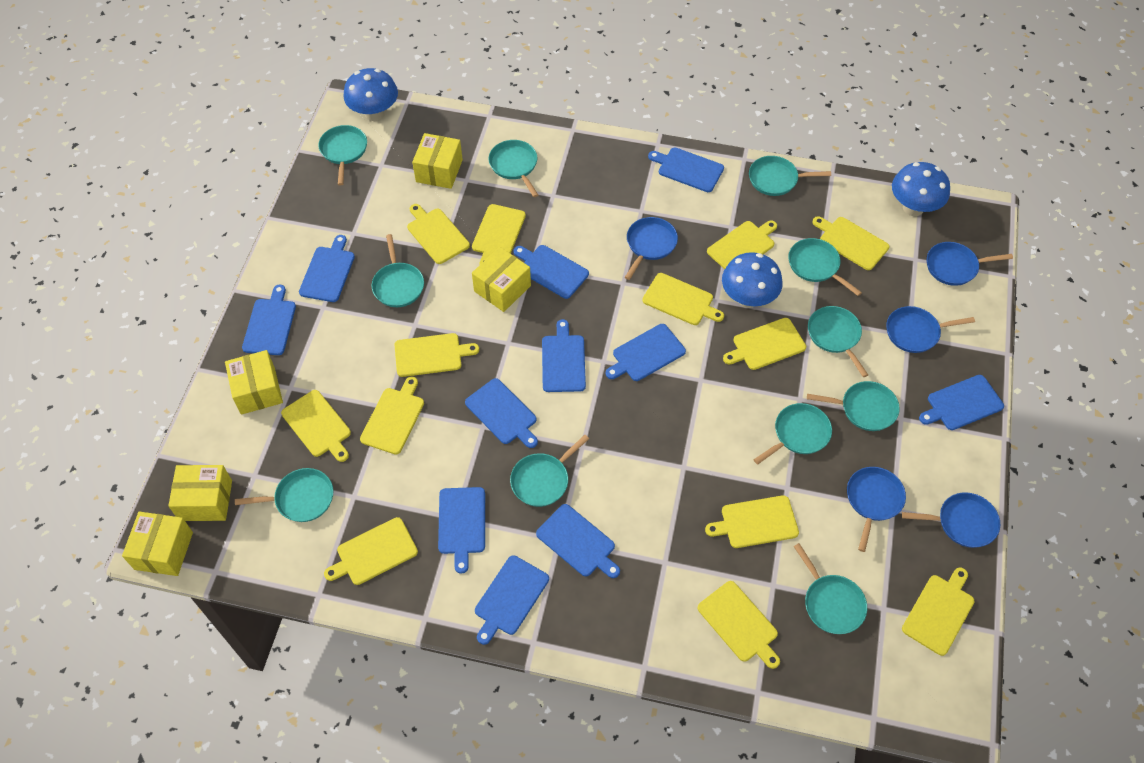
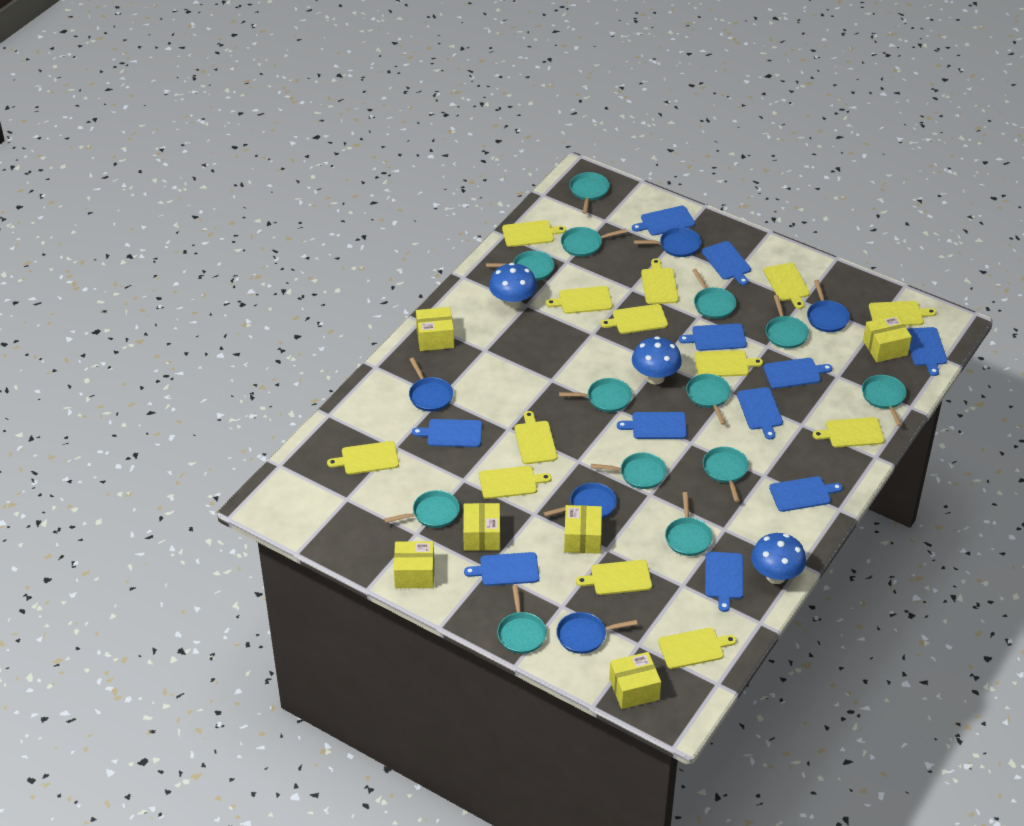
turquoise pan: 11 -> 13
yellow box: 5 -> 6

